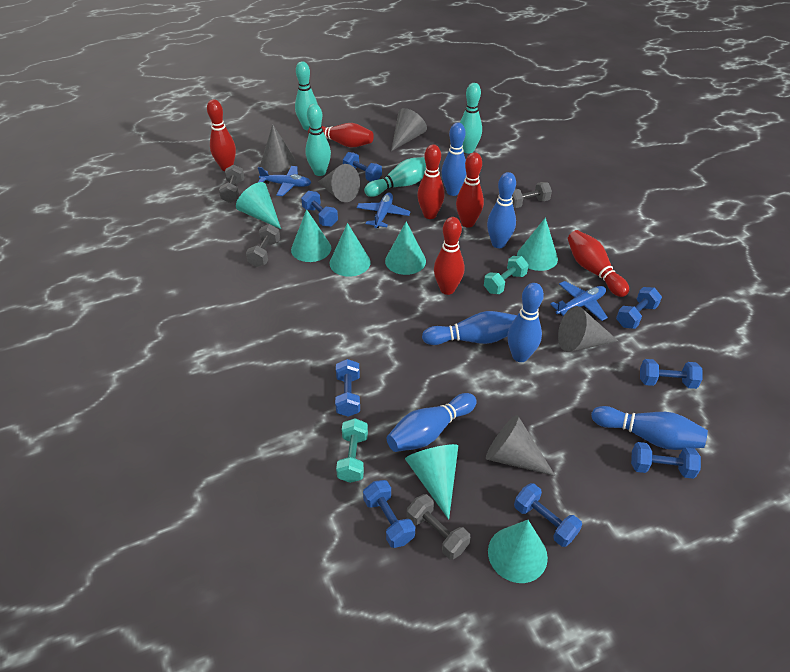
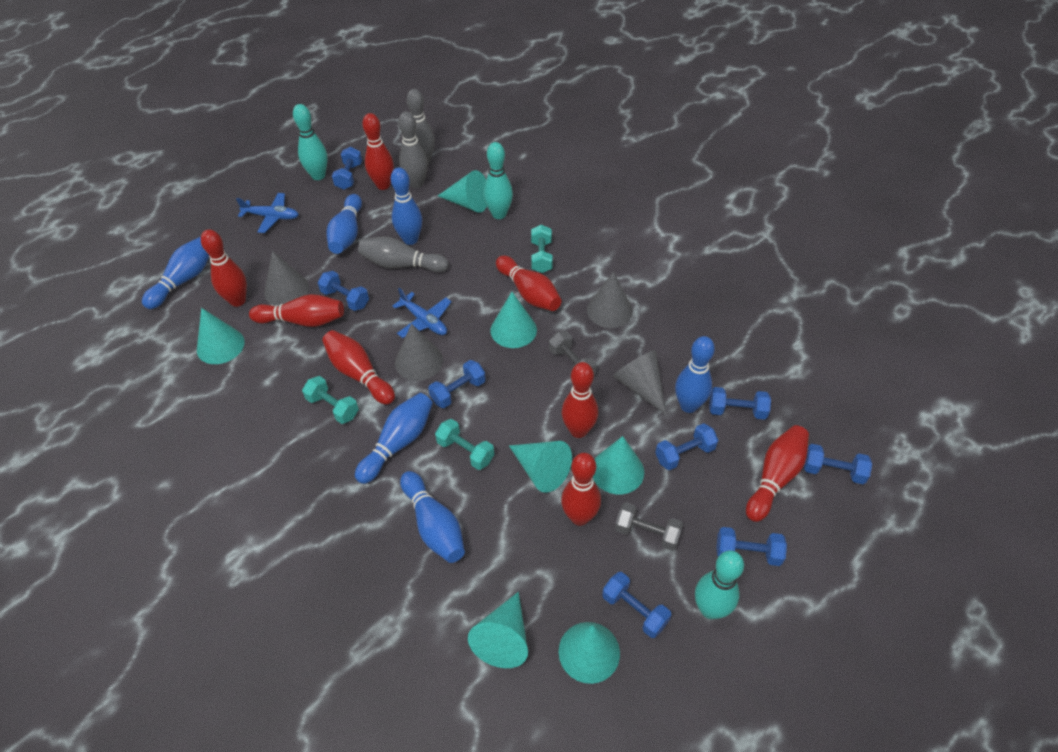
blue plane: 3 -> 2
grey bowling pin: 0 -> 3
grey cone: 5 -> 4
grey dumbbell: 4 -> 2
red bowling pin: 6 -> 8
turquoise bowling pin: 4 -> 3
turquoise dumbbell: 2 -> 3

